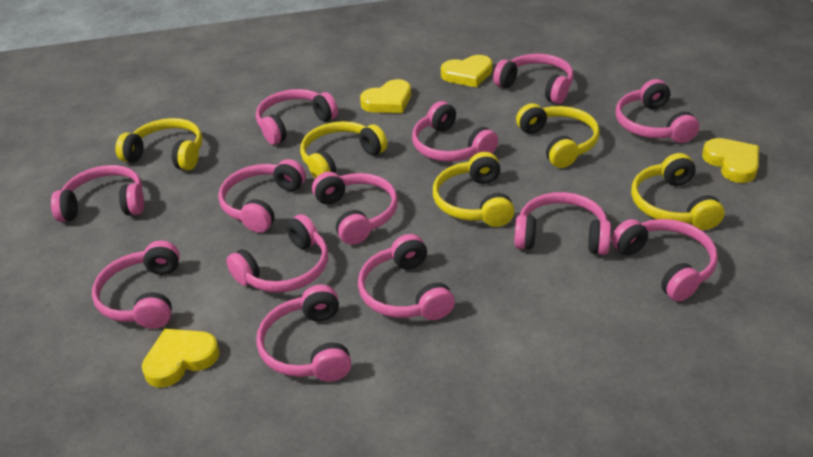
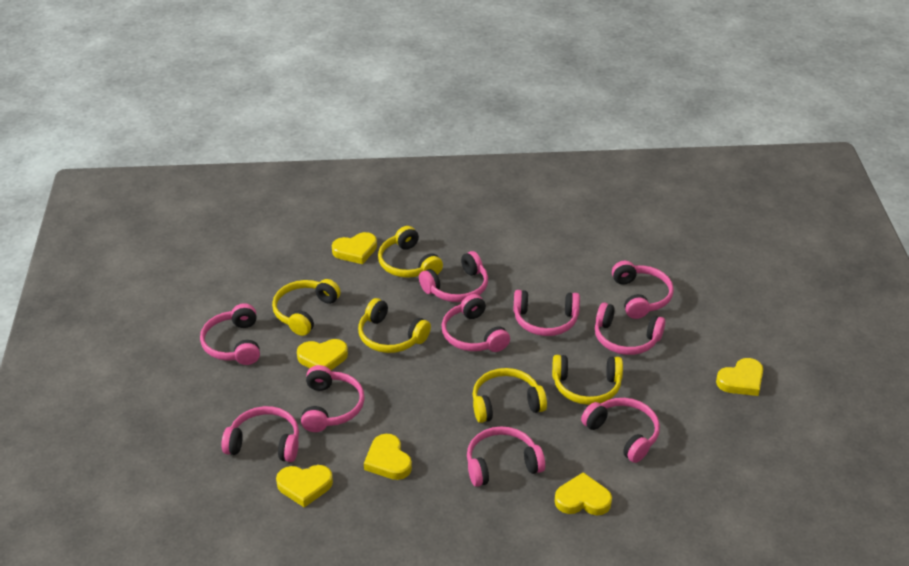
pink headphones: 13 -> 10
yellow heart: 4 -> 6

